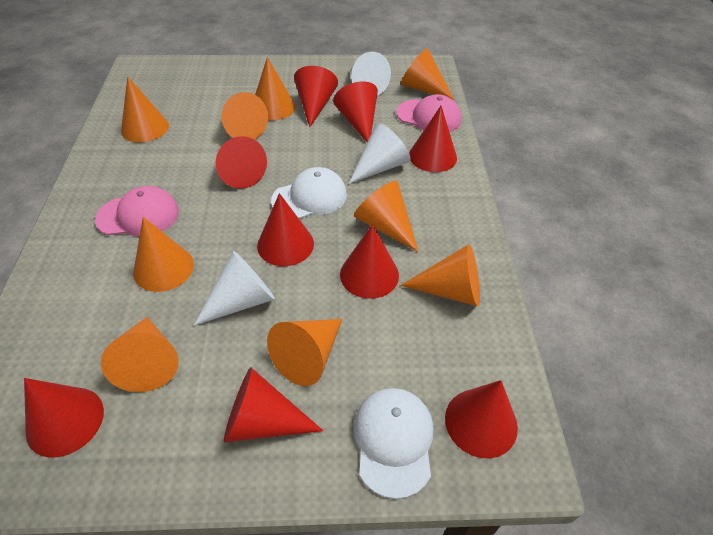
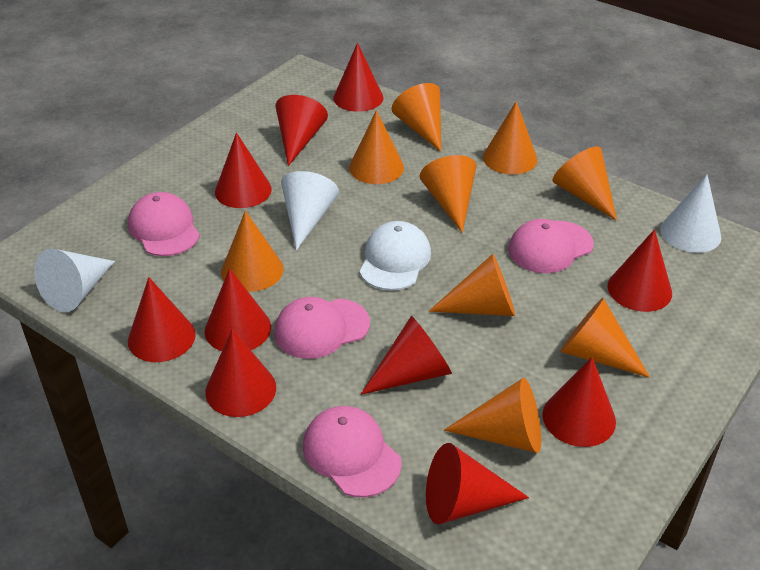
pink cap: 2 -> 4
red cone: 9 -> 10
white cap: 2 -> 1

